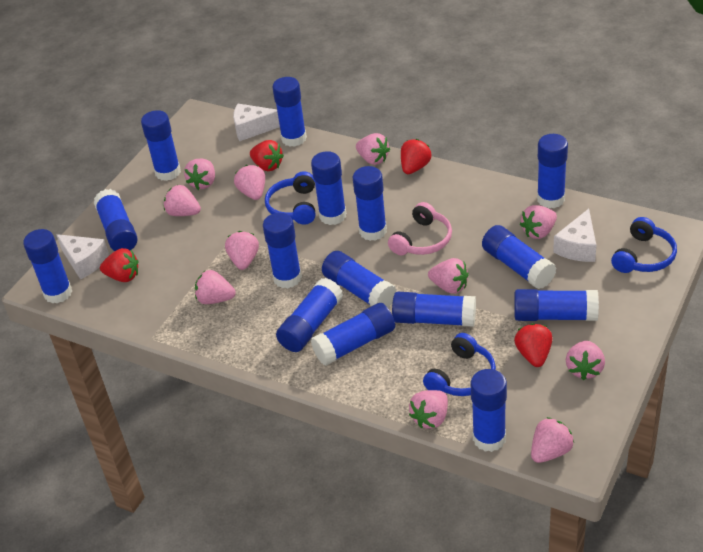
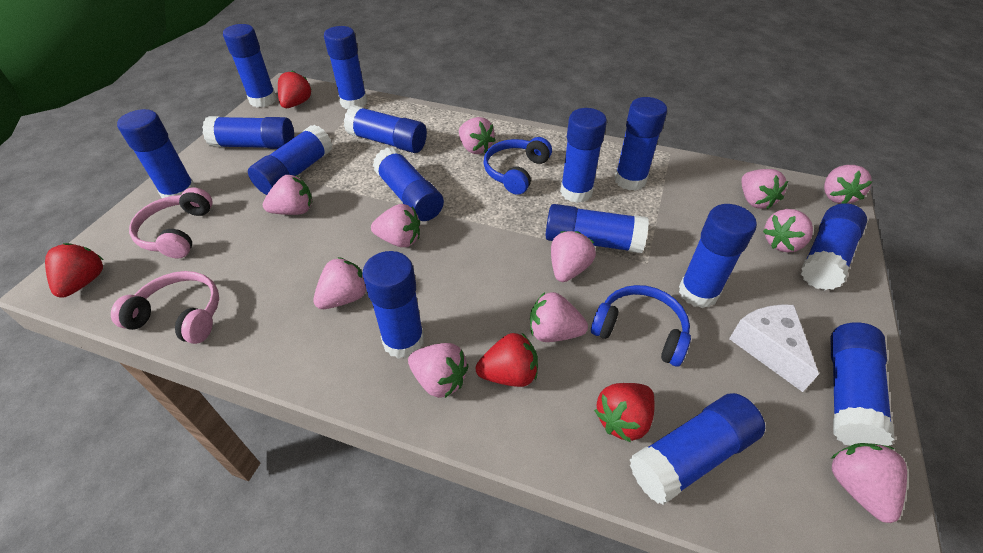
blue headphones: 3 -> 2
pink headphones: 1 -> 2
white cheese: 3 -> 1

